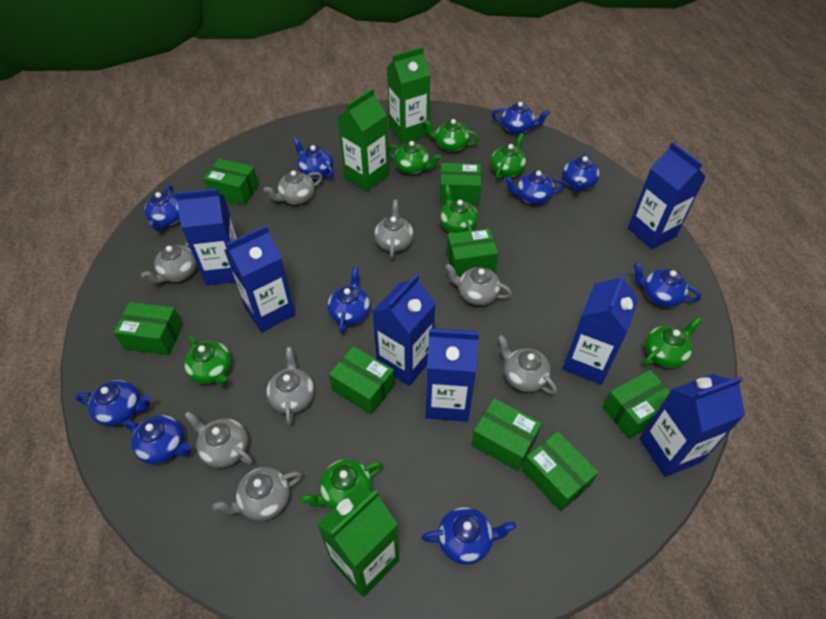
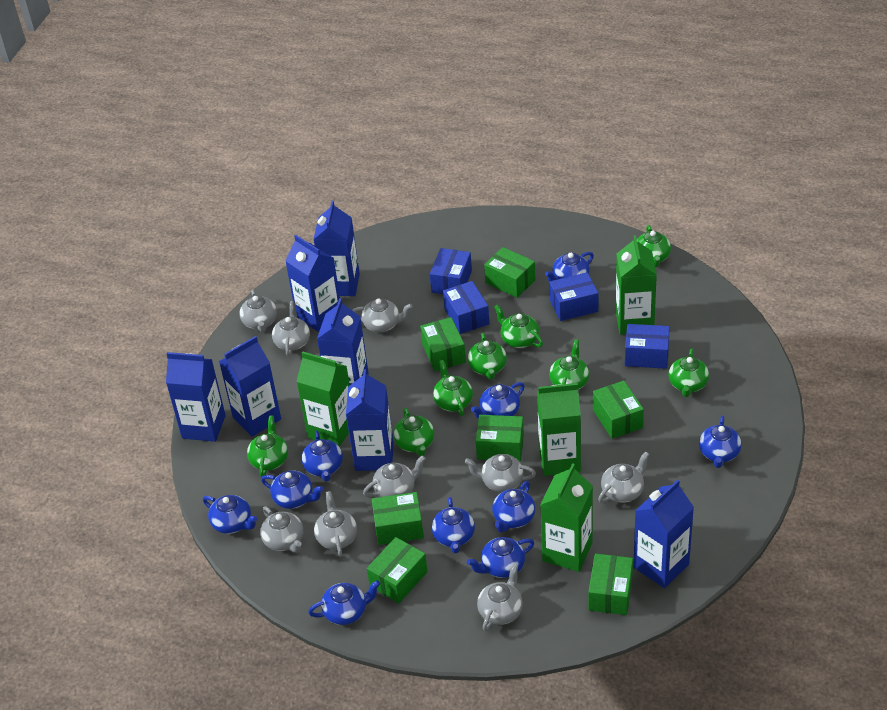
blue box: 0 -> 4
green box: 8 -> 7
green carton: 3 -> 4
green teapot: 7 -> 8
grey teapot: 8 -> 9

